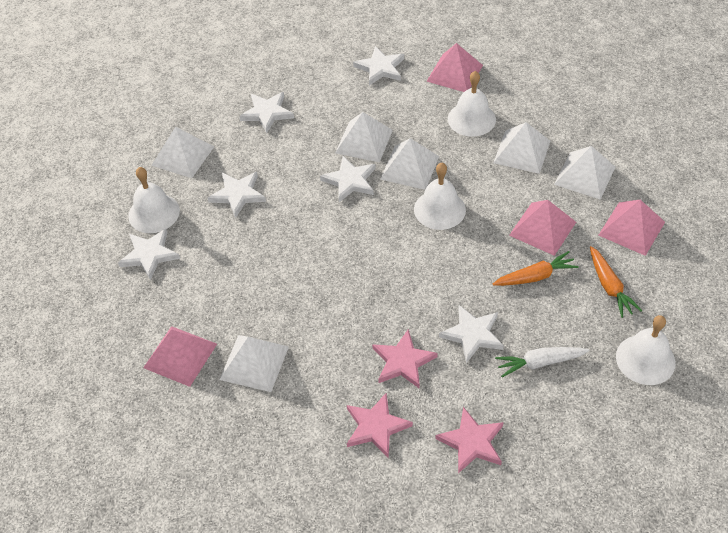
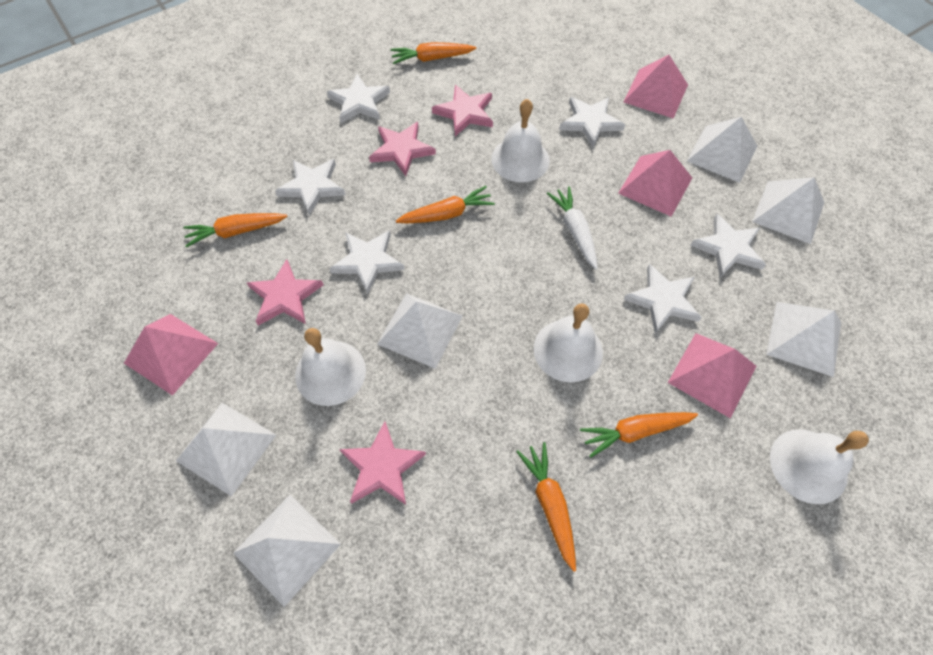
orange carrot: 2 -> 5
pink star: 3 -> 4

